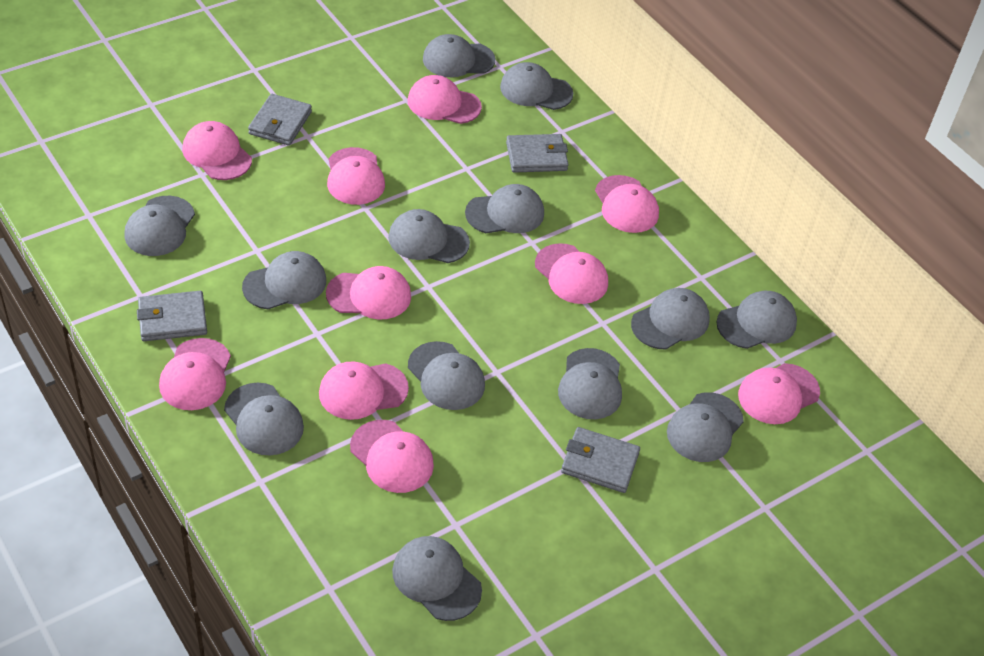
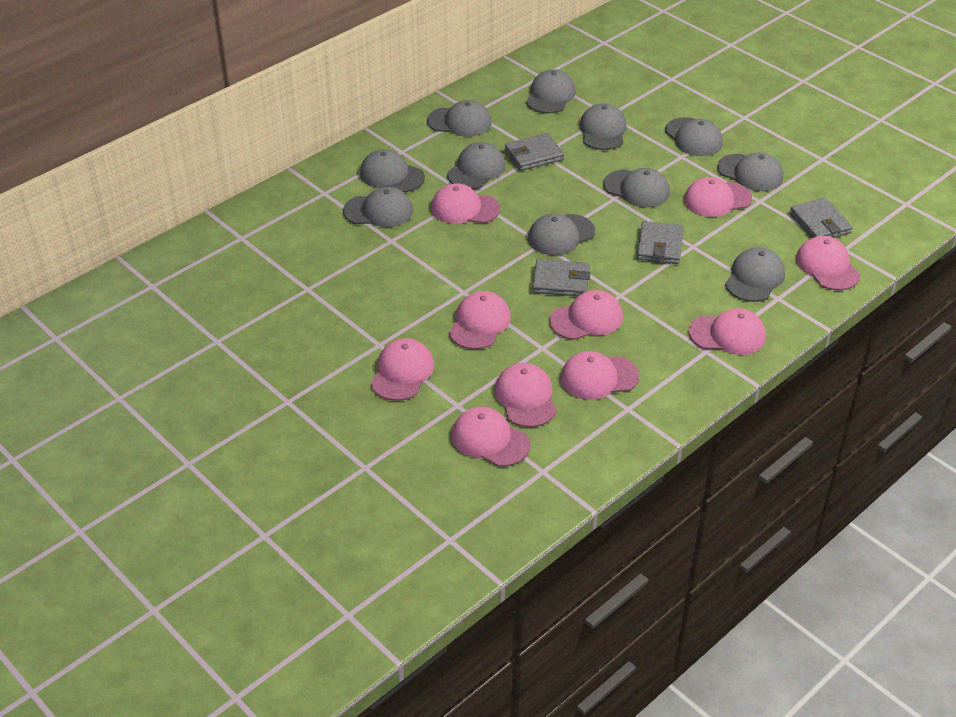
grey cap: 13 -> 11

